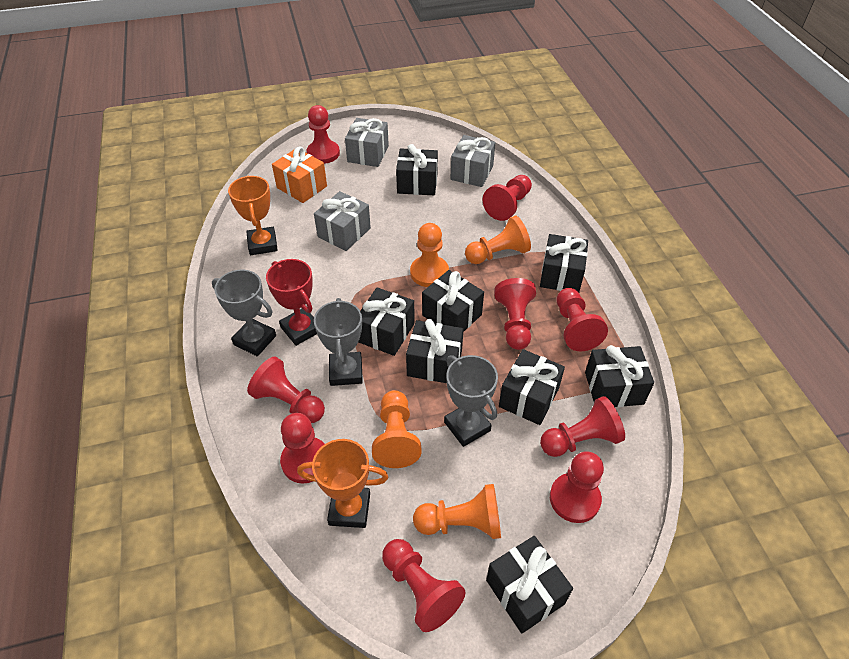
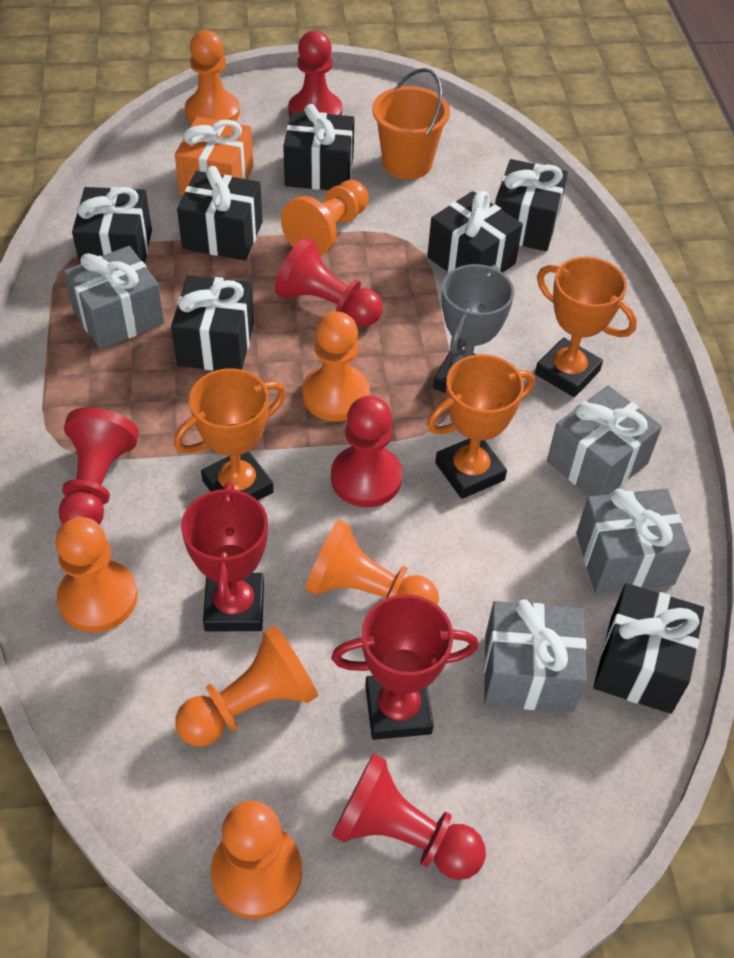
black gift: 8 -> 7
grey gift: 3 -> 4
grey trophy: 3 -> 1
orange bucket: 0 -> 1
orange pawn: 4 -> 7
orange trophy: 2 -> 3
red pawn: 9 -> 5
red trophy: 1 -> 2

